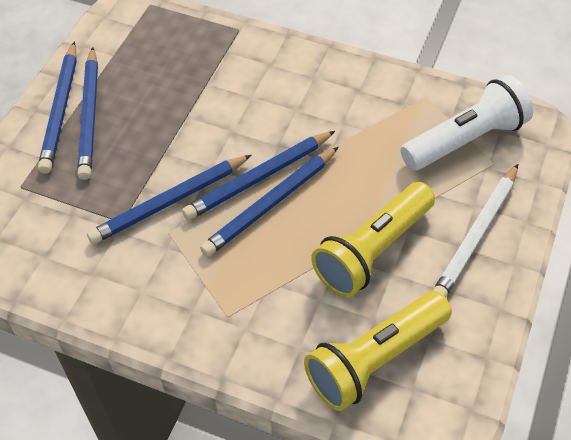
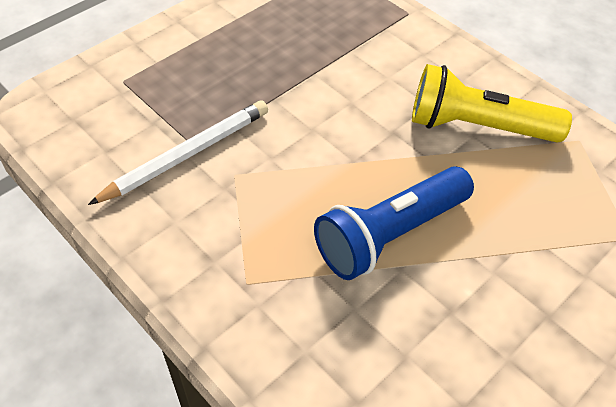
blue flashlight: 0 -> 1
blue pencil: 5 -> 0
white flashlight: 1 -> 0
yellow flashlight: 2 -> 1

